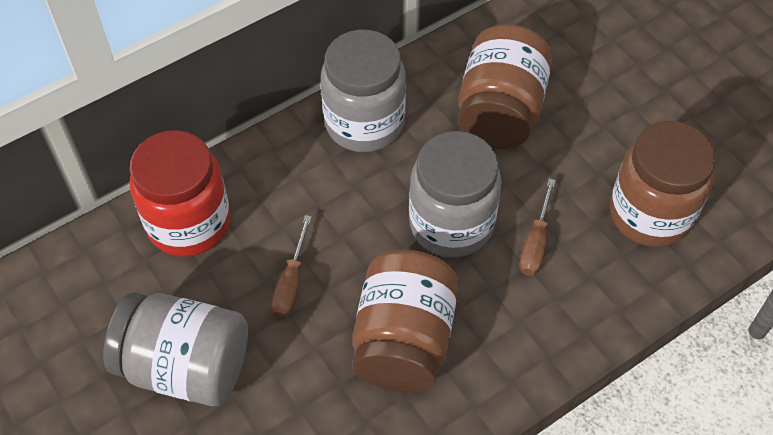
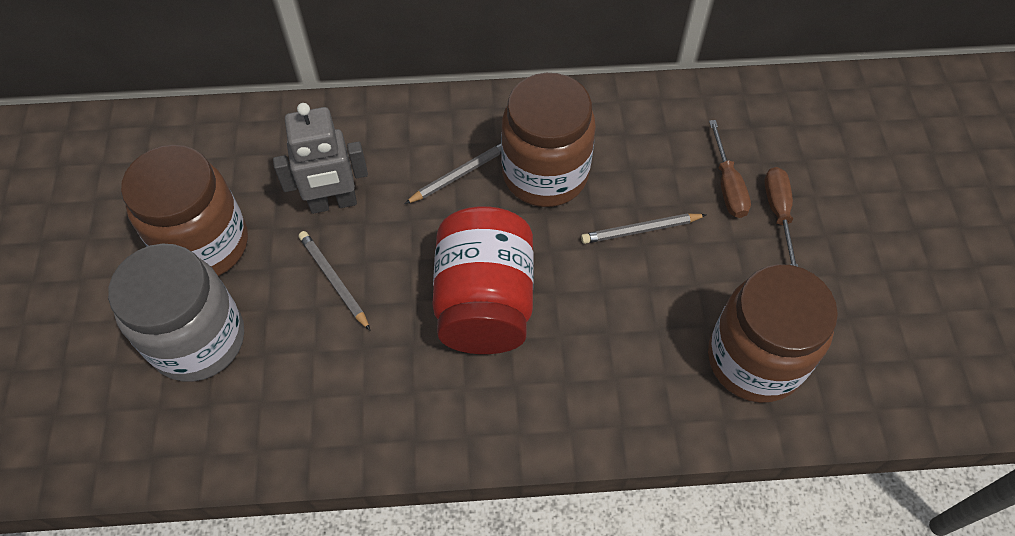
grey jar: 3 -> 1
grey pencil: 0 -> 3
grey robot: 0 -> 1

